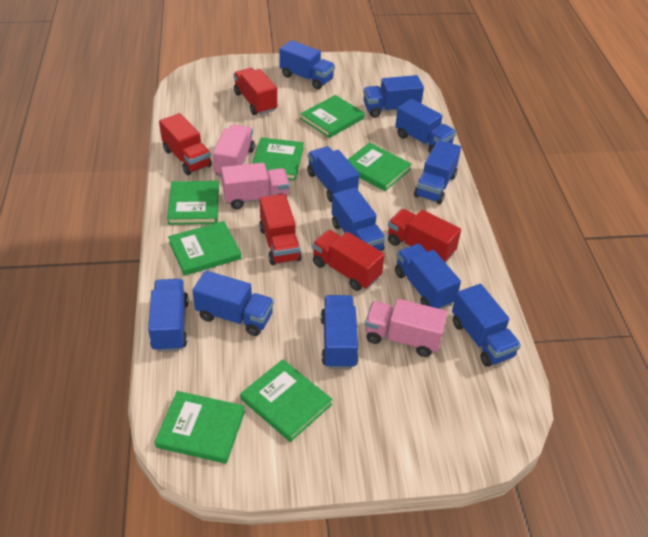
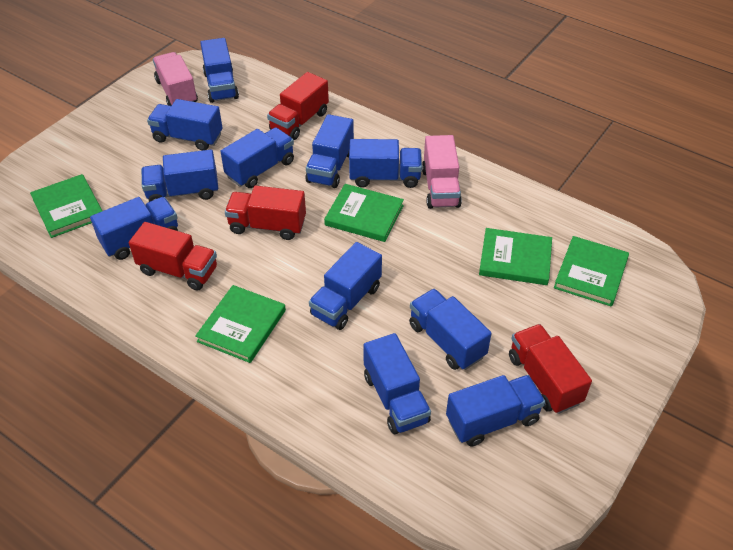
green book: 7 -> 5
pink truck: 3 -> 2
red truck: 5 -> 4

